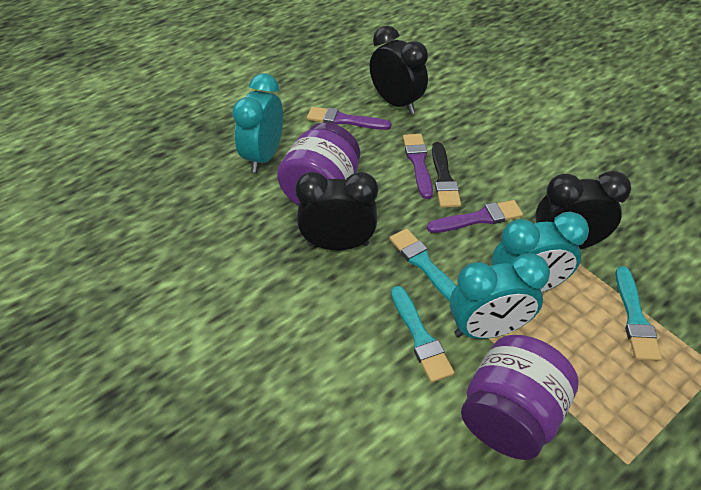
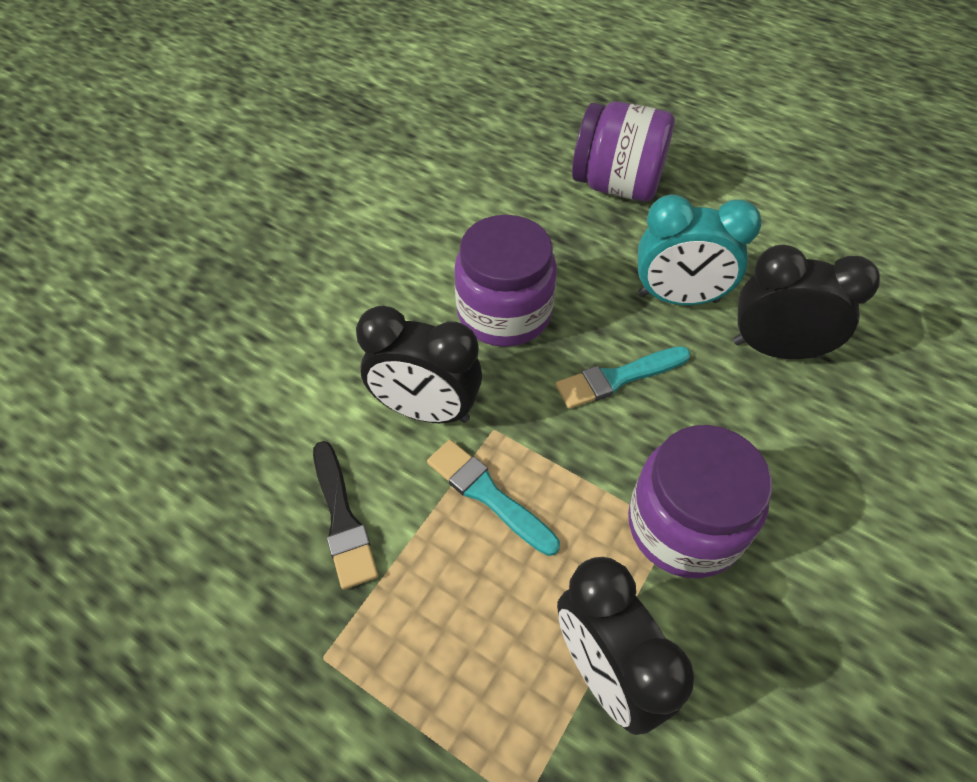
purple brush: 3 -> 0
purple jar: 2 -> 3
turquoise brush: 3 -> 2
turquoise clock: 3 -> 1

